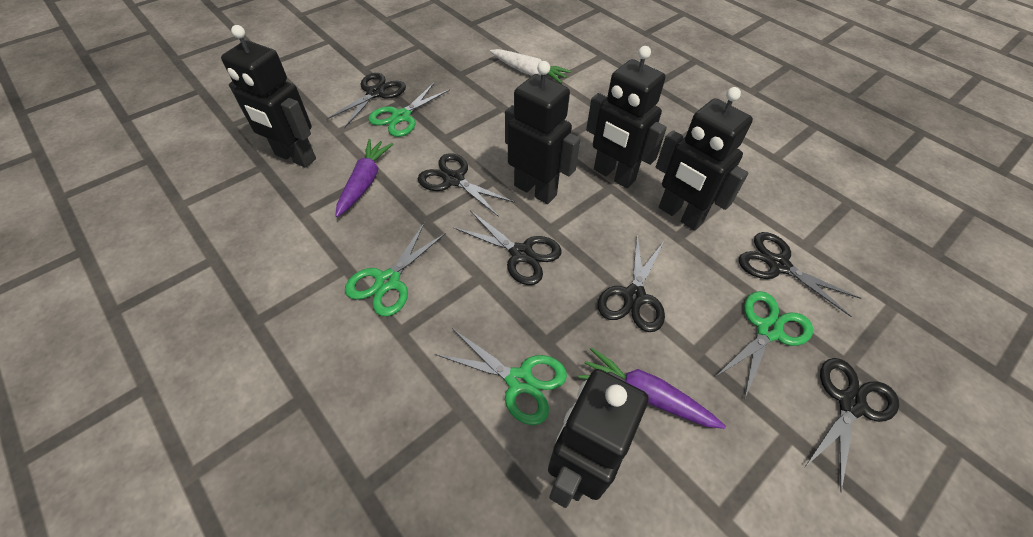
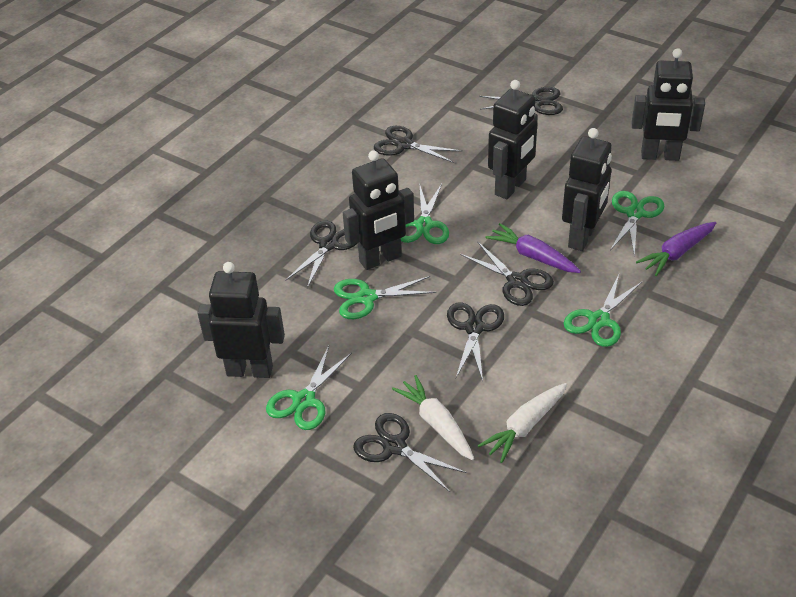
green scissors: 4 -> 5
white carrot: 1 -> 2

